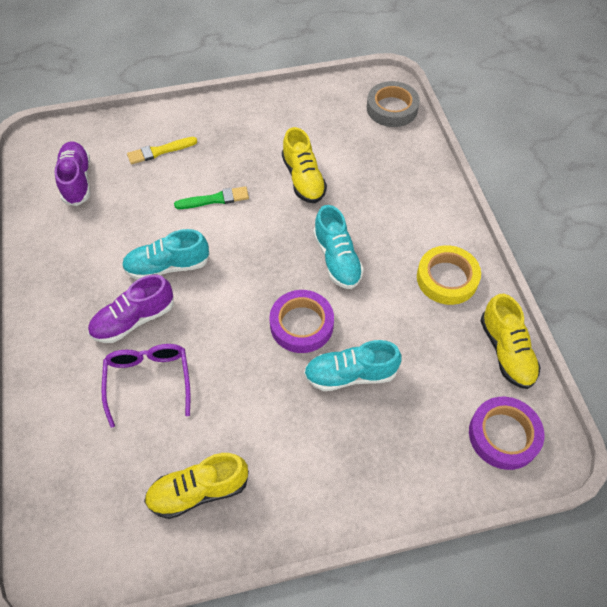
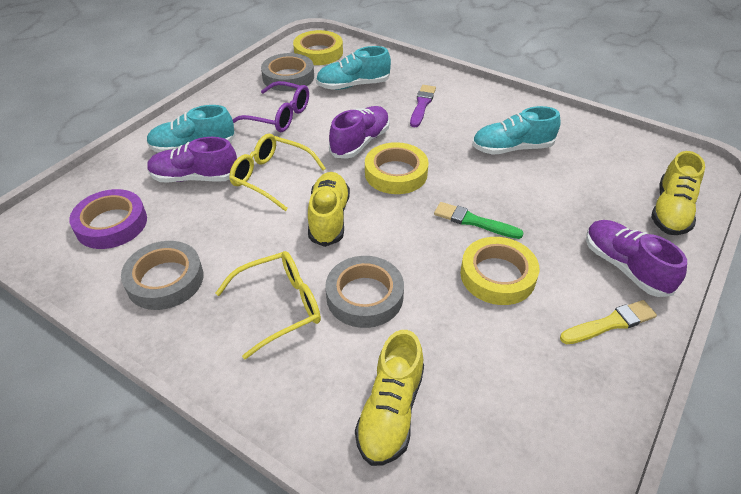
grey tape: 1 -> 3
purple brush: 0 -> 1
purple shoe: 2 -> 3
purple tape: 2 -> 1
yellow glasses: 0 -> 2
yellow tape: 1 -> 3

